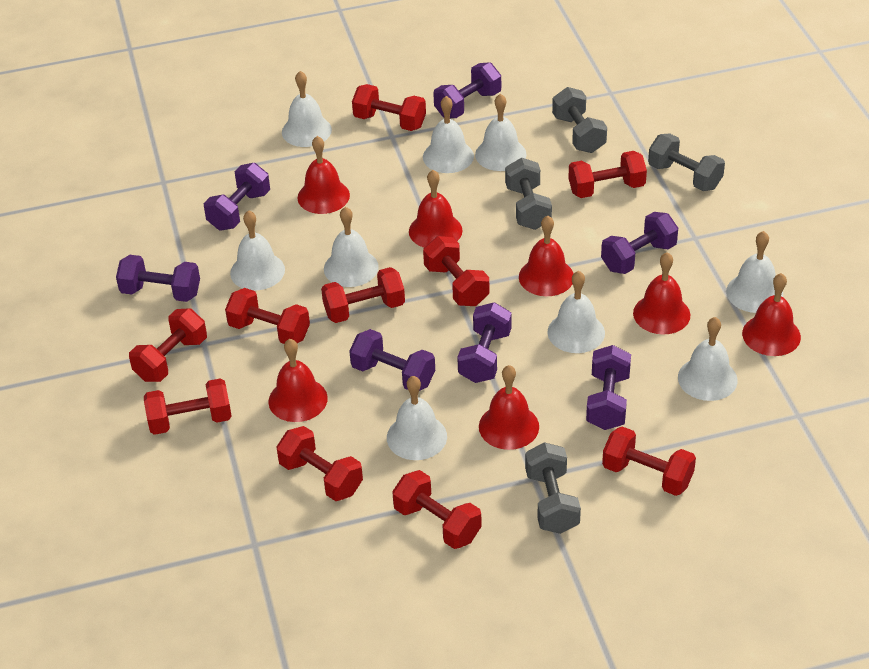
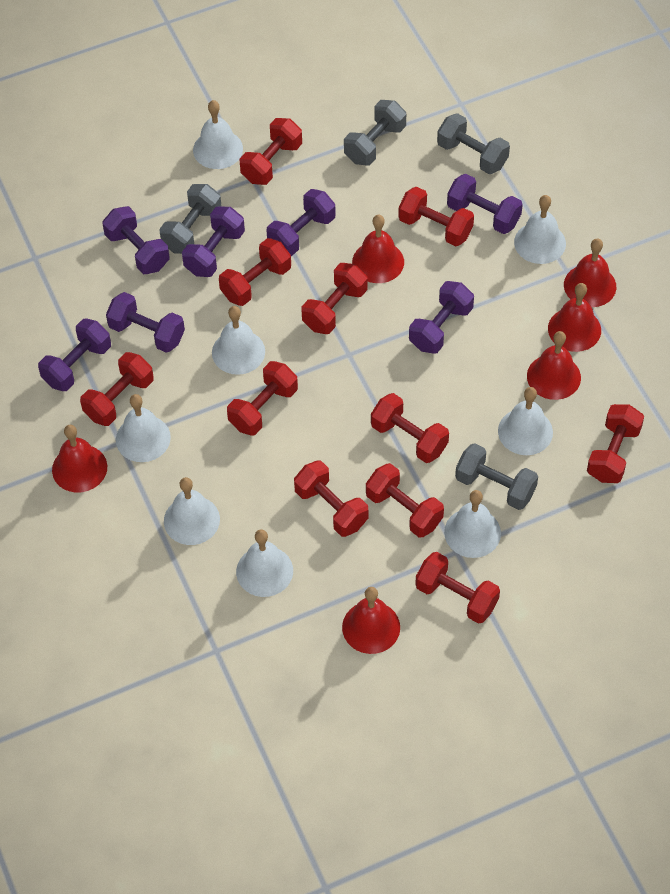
red bell: 7 -> 6
red dumbbell: 10 -> 11
white bell: 9 -> 8

